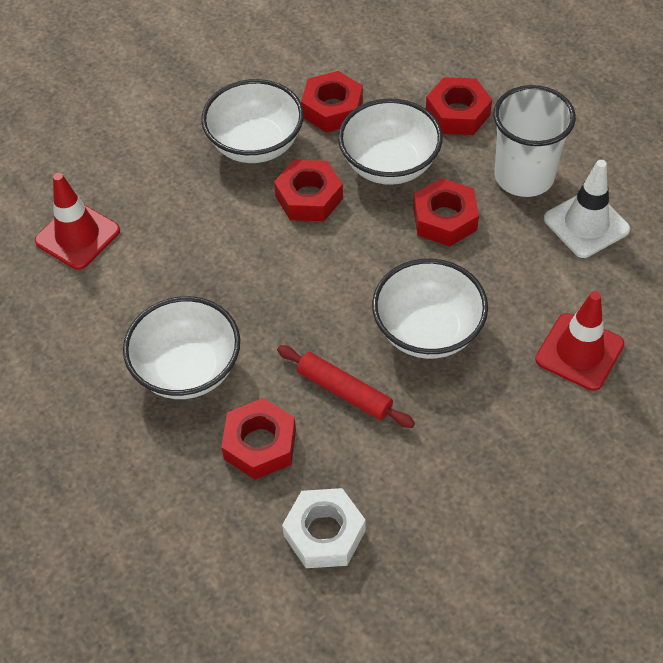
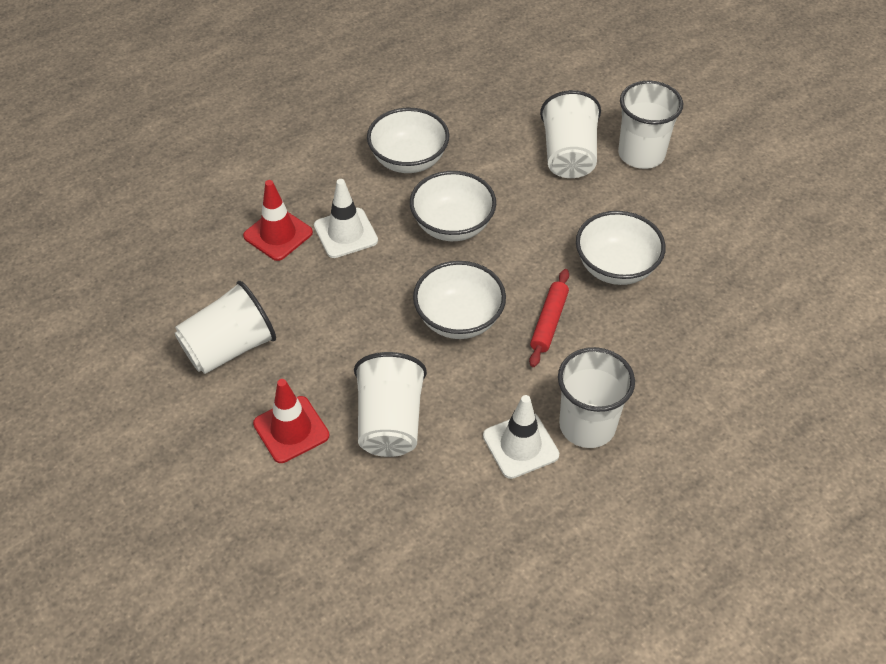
red nut: 5 -> 0
white cup: 1 -> 5
white nut: 1 -> 0
white traffic cone: 1 -> 2

